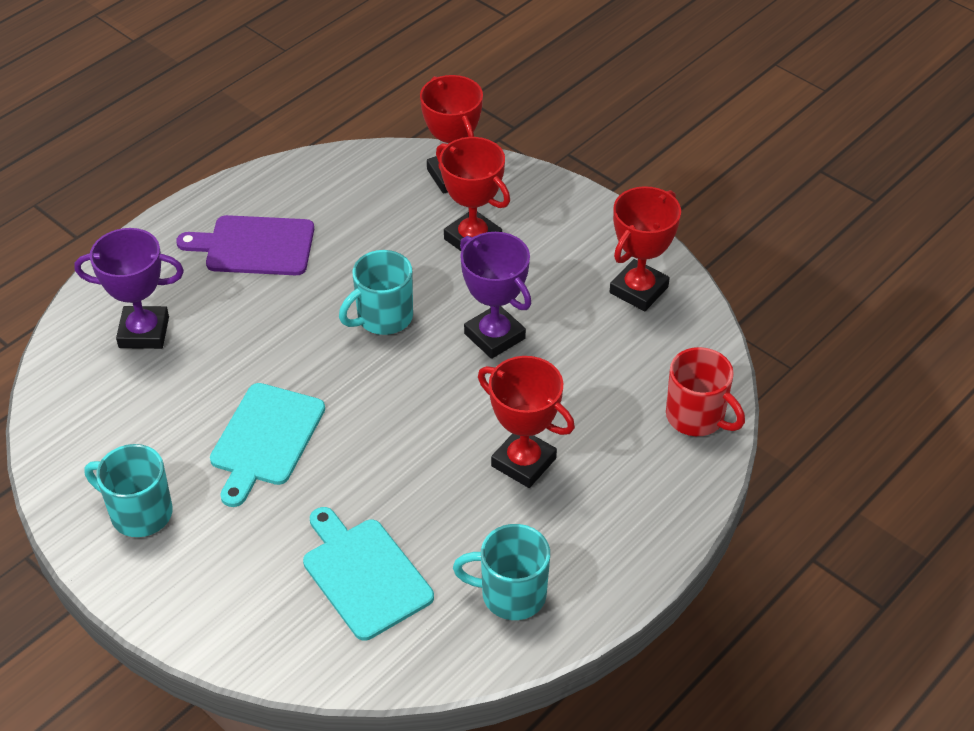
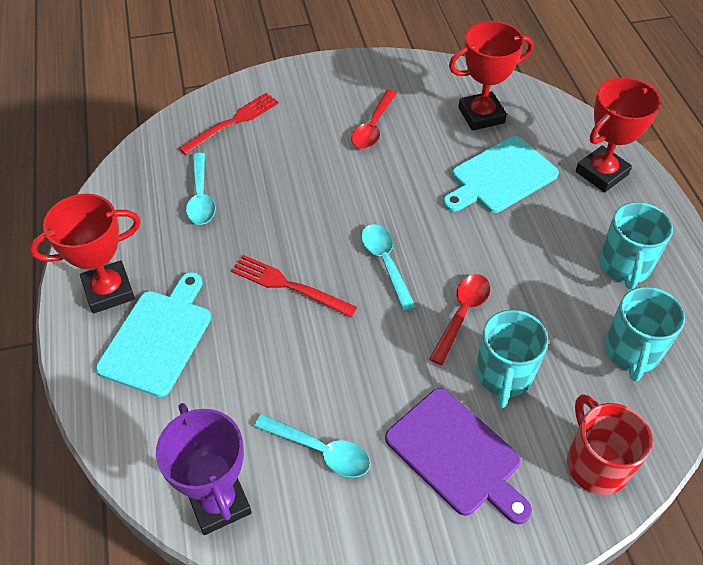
purple trophy: 2 -> 1
red fork: 0 -> 2
red spoon: 0 -> 2
red trophy: 4 -> 3
turquoise spoon: 0 -> 3

